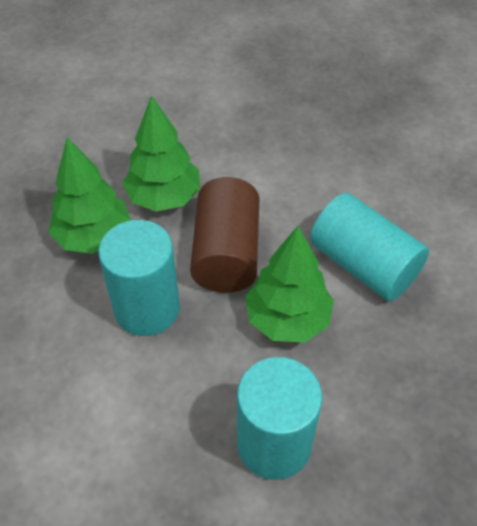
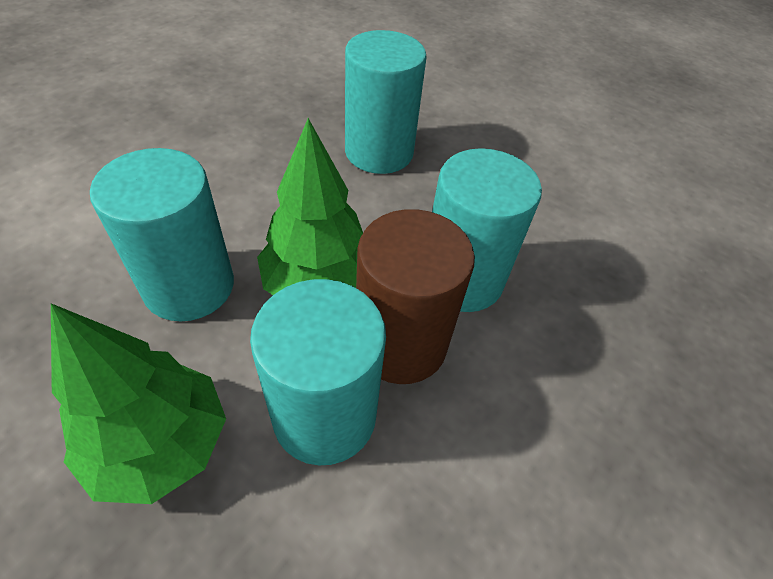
green tree: 3 -> 2
turquoise cylinder: 3 -> 4

